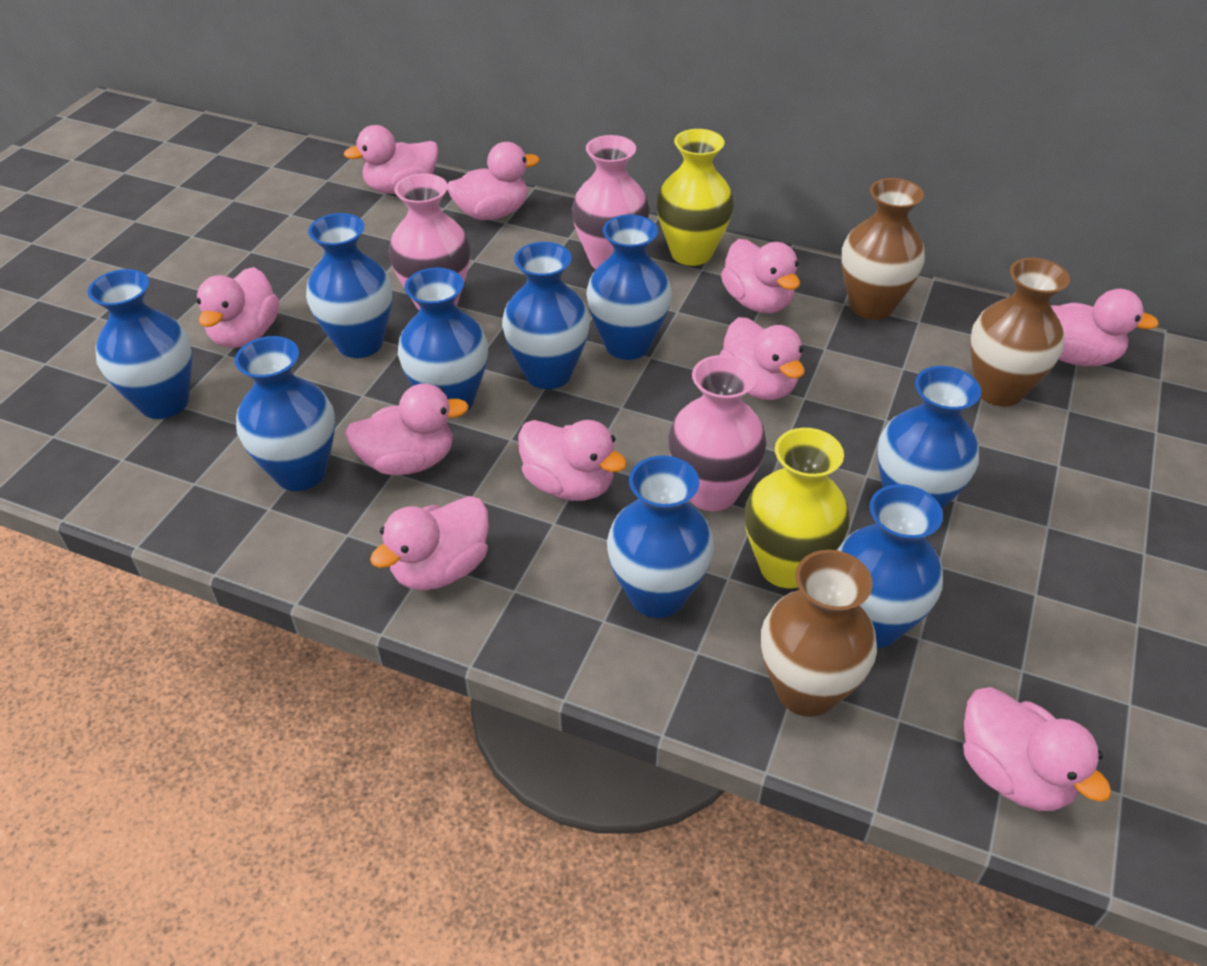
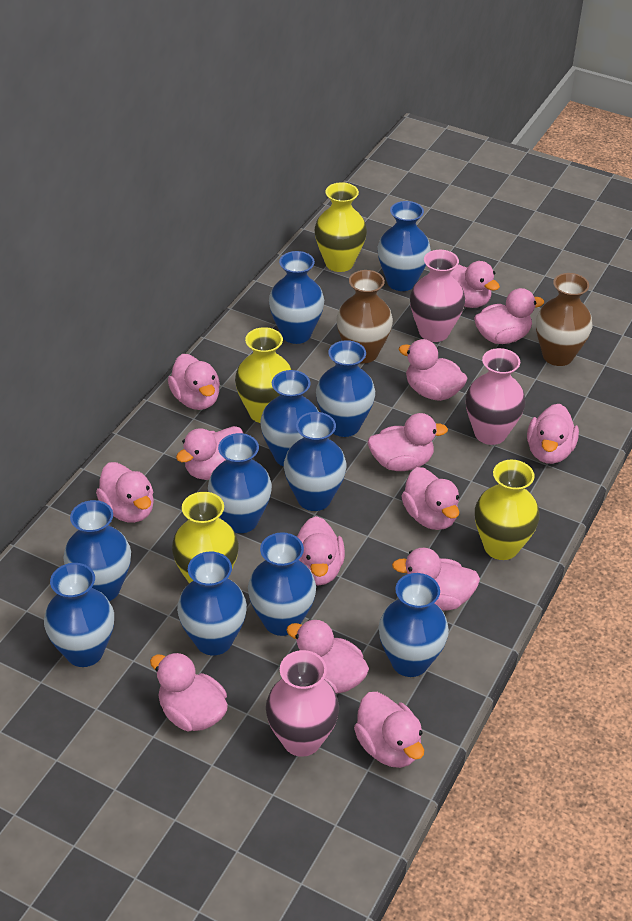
blue vase: 9 -> 11
brown vase: 3 -> 2
pink duck: 10 -> 14
yellow vase: 2 -> 4

